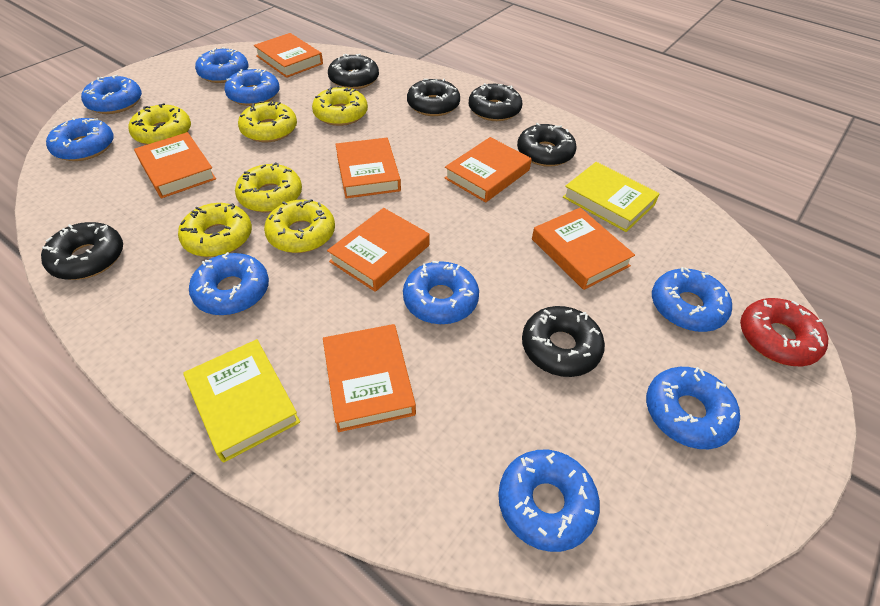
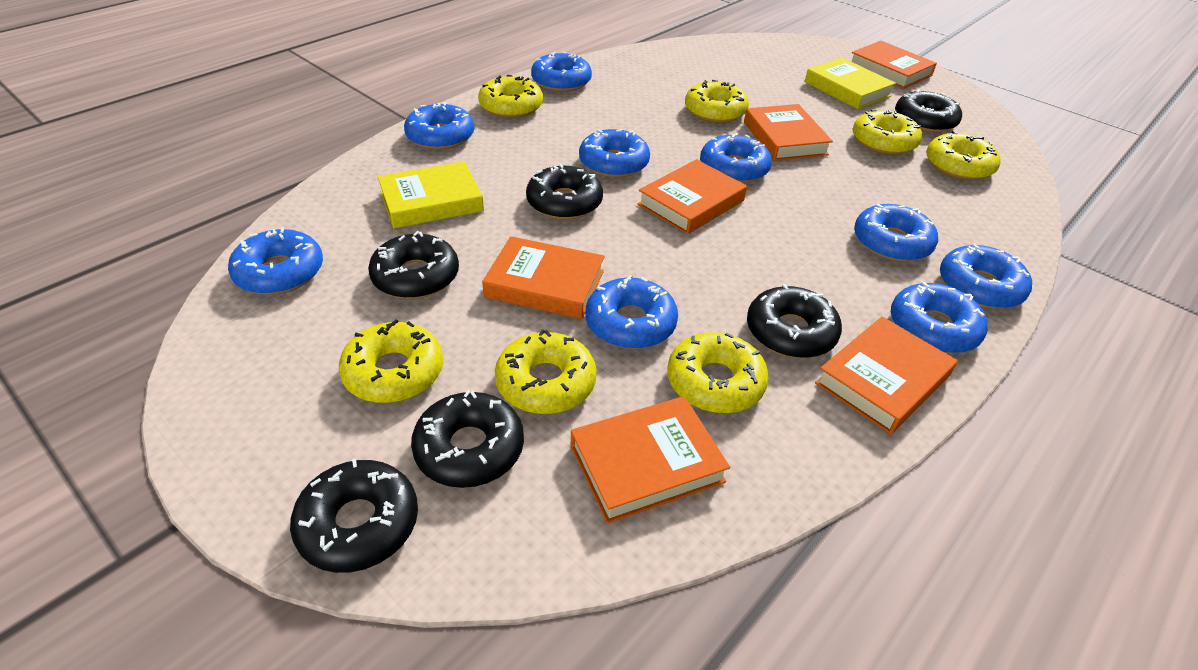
orange book: 7 -> 6
red donut: 1 -> 0
yellow donut: 6 -> 7

